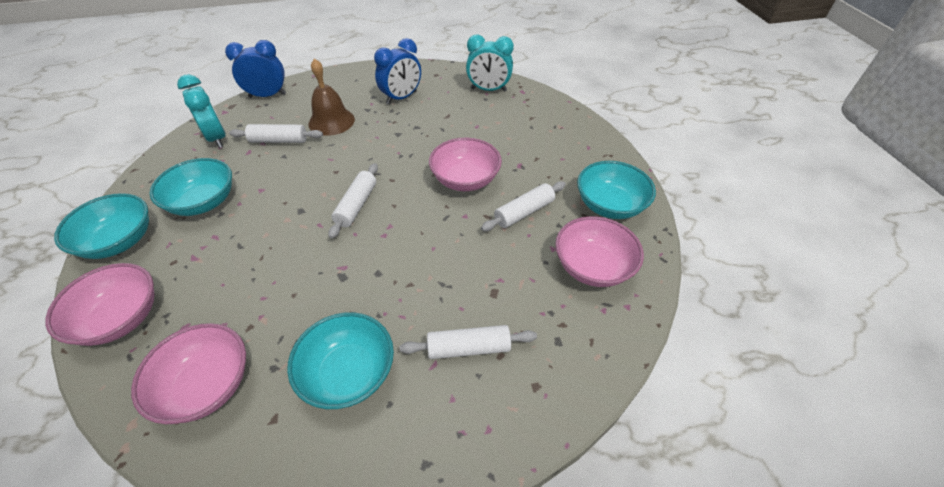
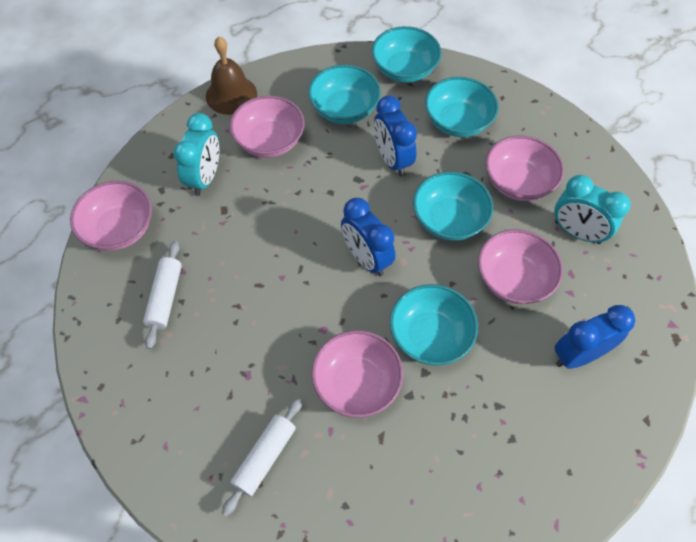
blue clock: 2 -> 3
pink bowl: 4 -> 5
turquoise bowl: 4 -> 5
white rolling pin: 4 -> 2

